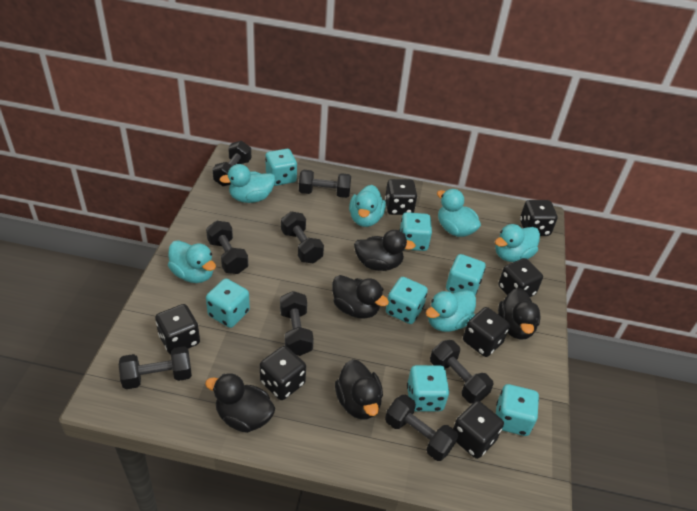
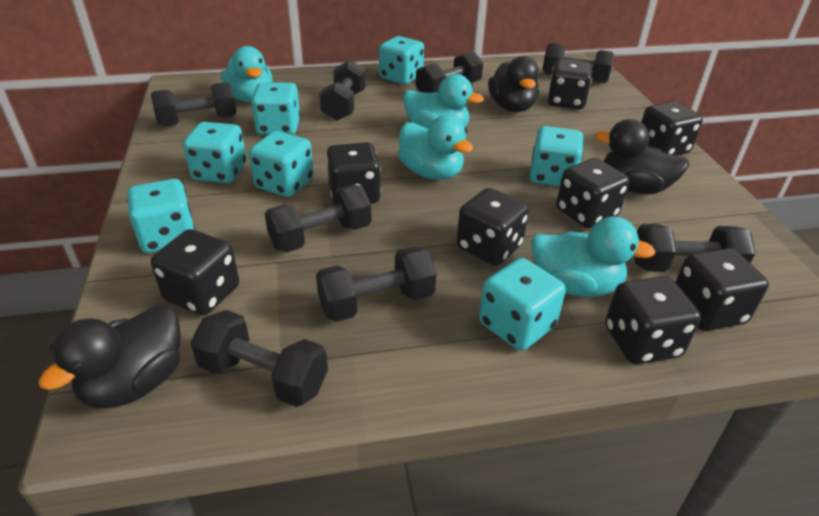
black dice: 7 -> 8
black duck: 5 -> 3
turquoise duck: 6 -> 4

